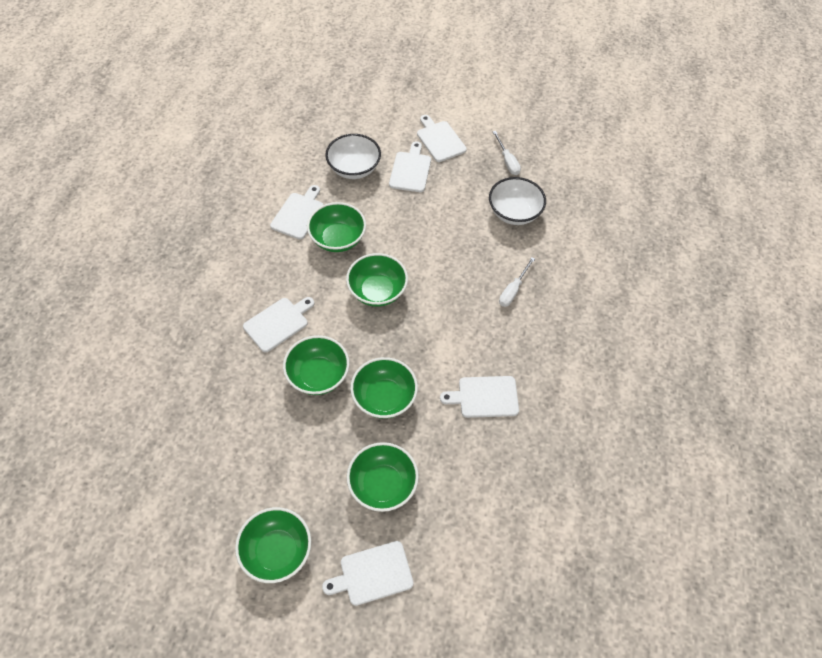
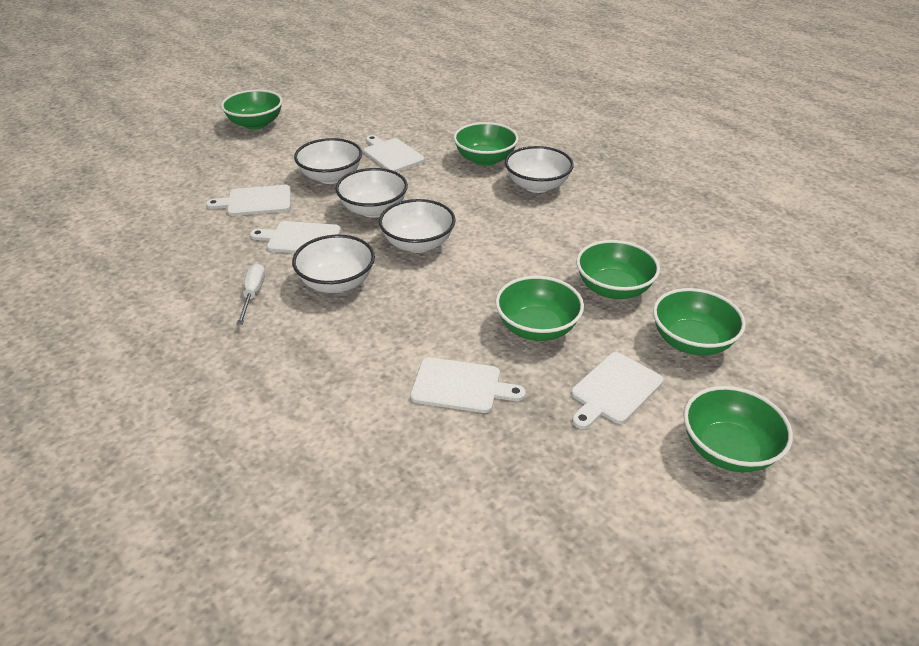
white bowl: 2 -> 5
white cutting board: 6 -> 5
white screwdriver: 2 -> 1

